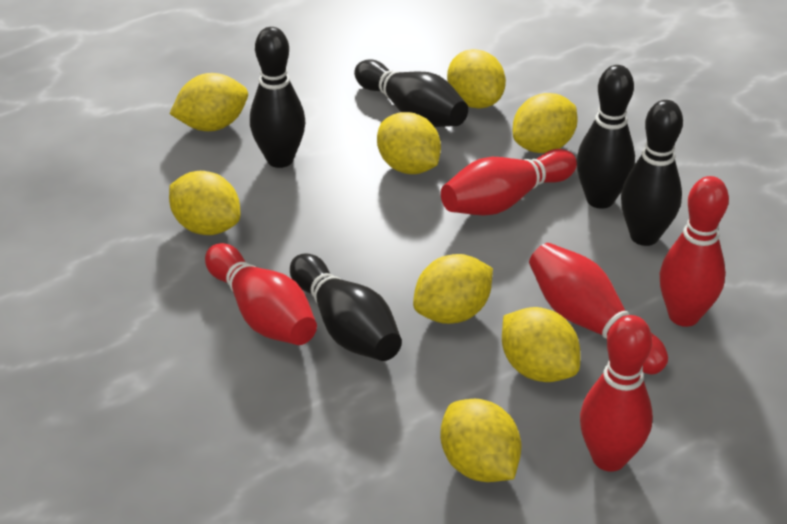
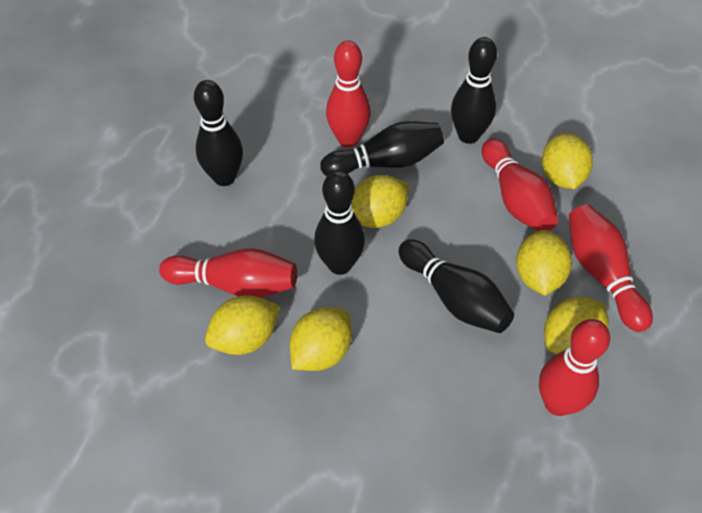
yellow lemon: 8 -> 6

